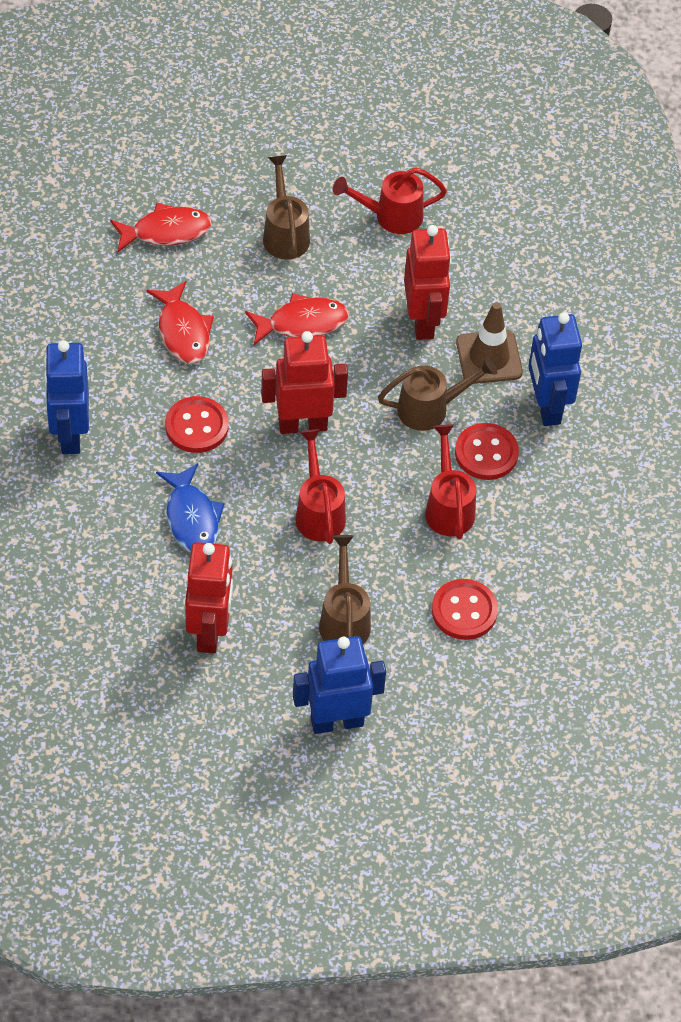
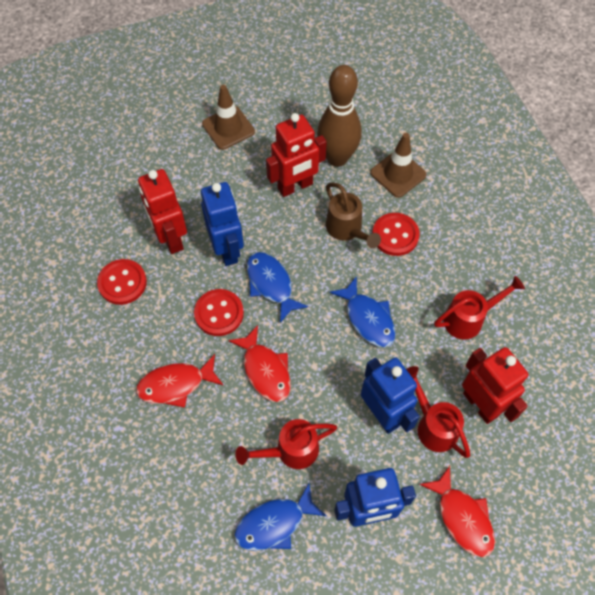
blue fish: 1 -> 3
brown bowling pin: 0 -> 1
brown traffic cone: 1 -> 2
brown watering can: 3 -> 1

